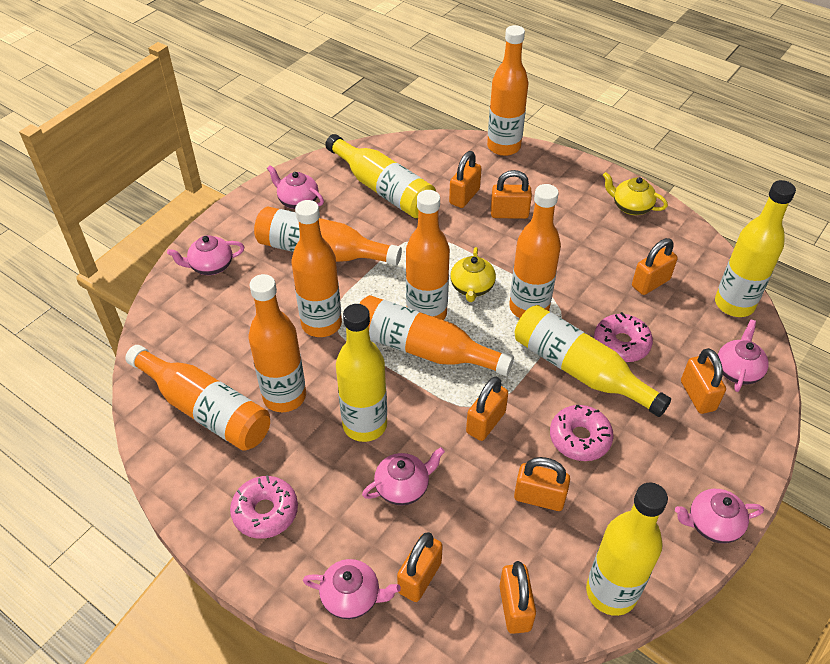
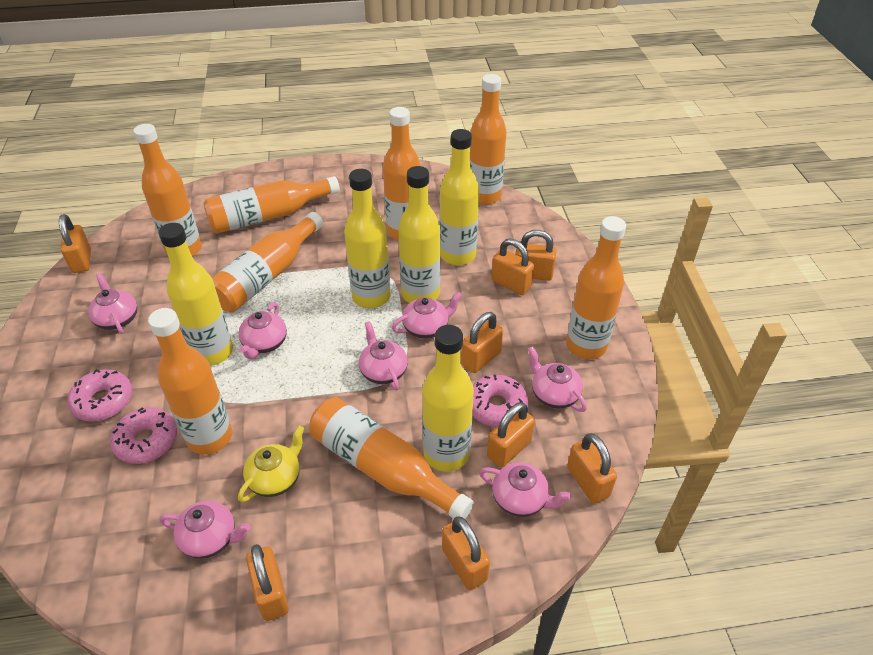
pink teapot: 6 -> 7
yellow teapot: 2 -> 1

